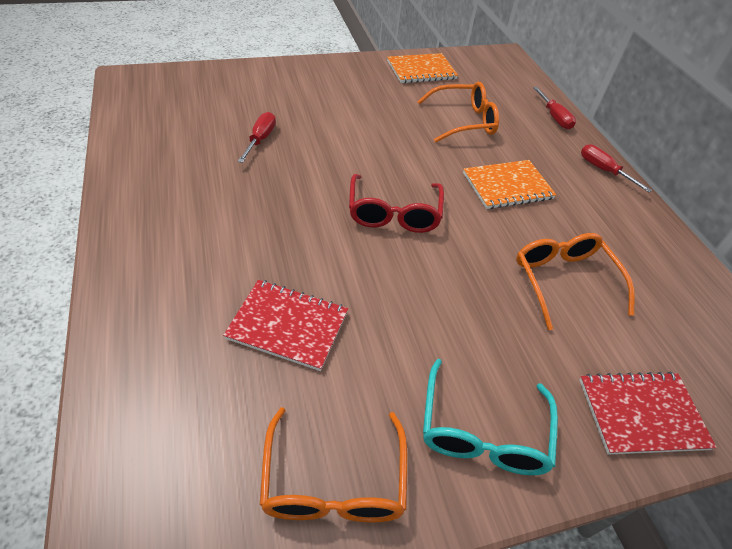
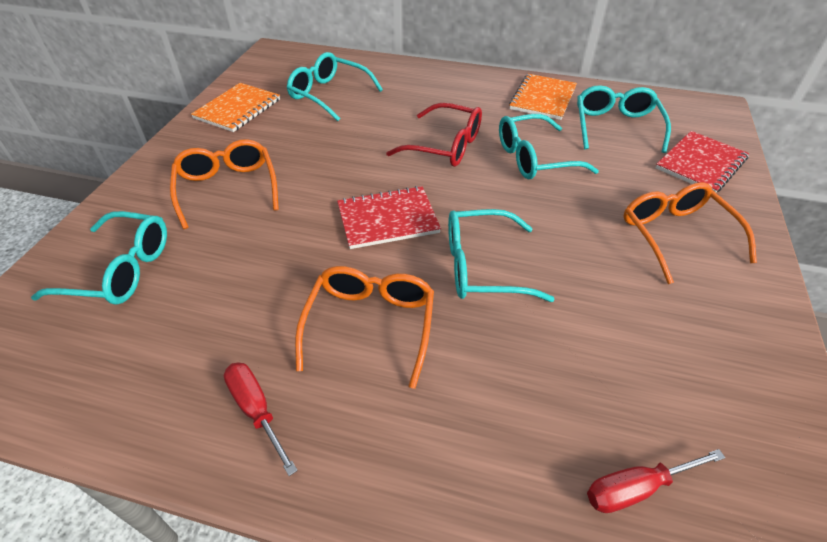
red screwdriver: 3 -> 2
turquoise glasses: 1 -> 5

